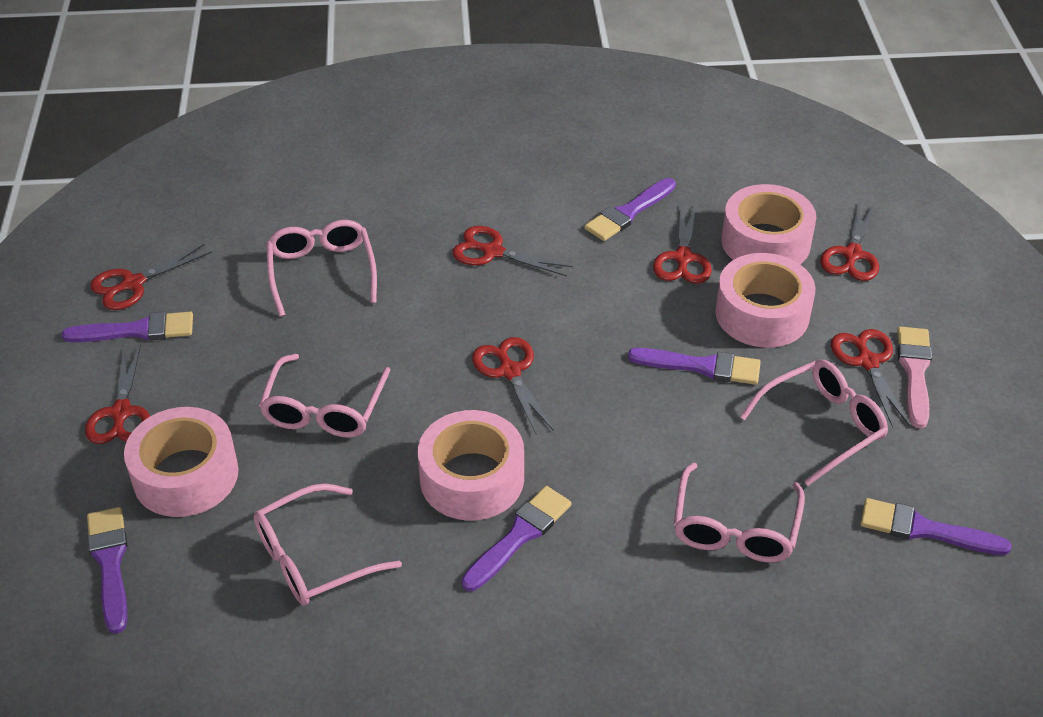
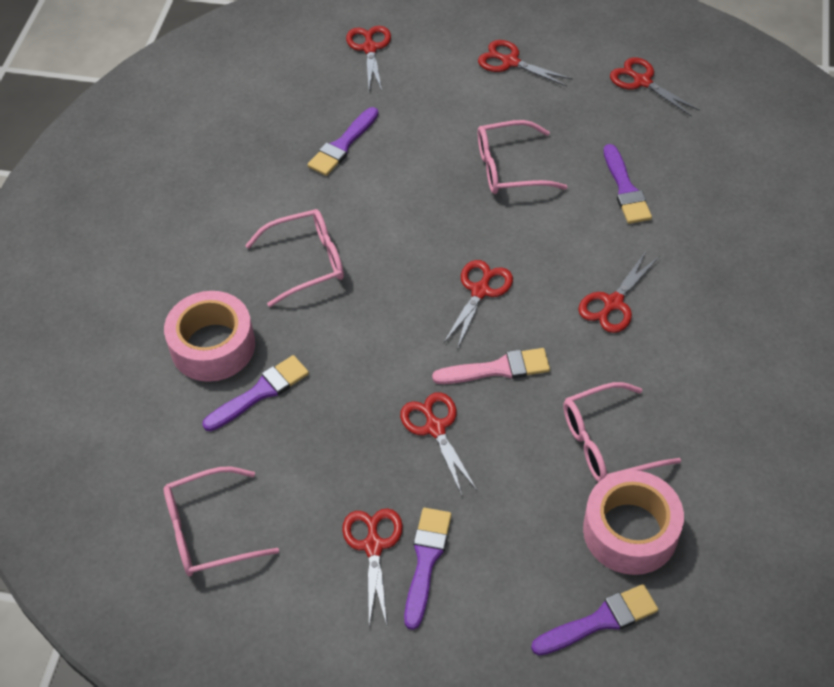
pink glasses: 5 -> 4
pink tape: 4 -> 2
purple brush: 6 -> 5

